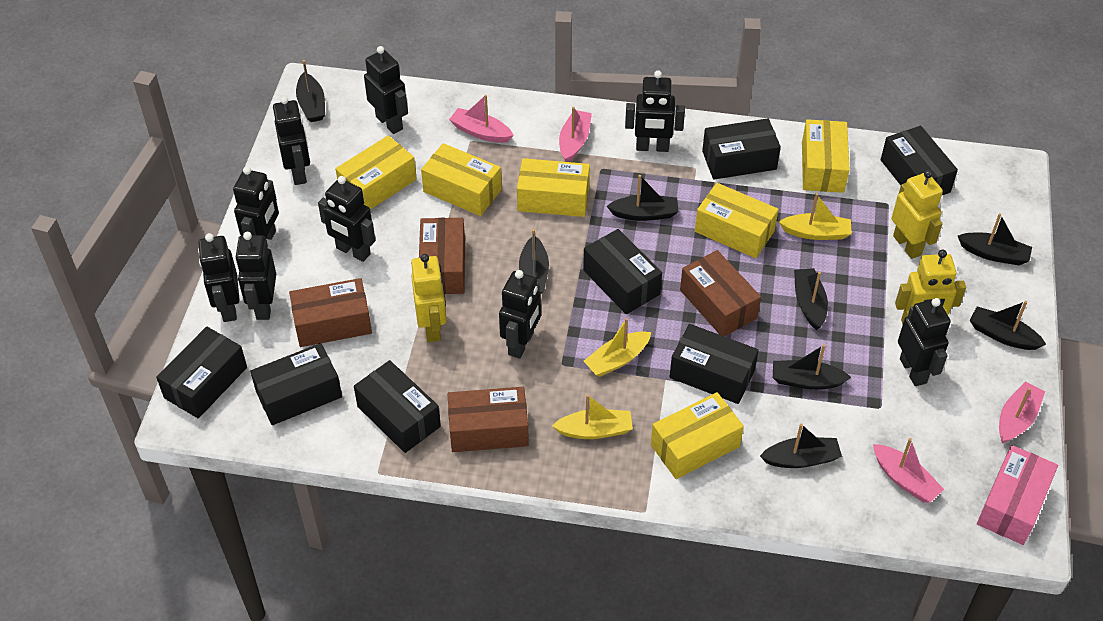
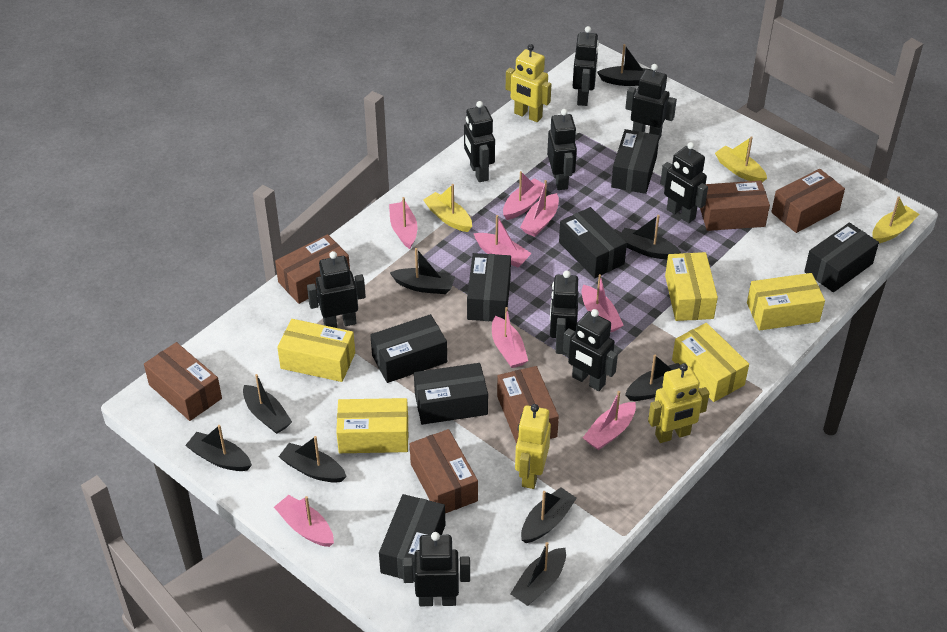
black boat: 8 -> 9
brown box: 4 -> 6
pink boat: 4 -> 8
pink box: 1 -> 0
yellow box: 6 -> 5

